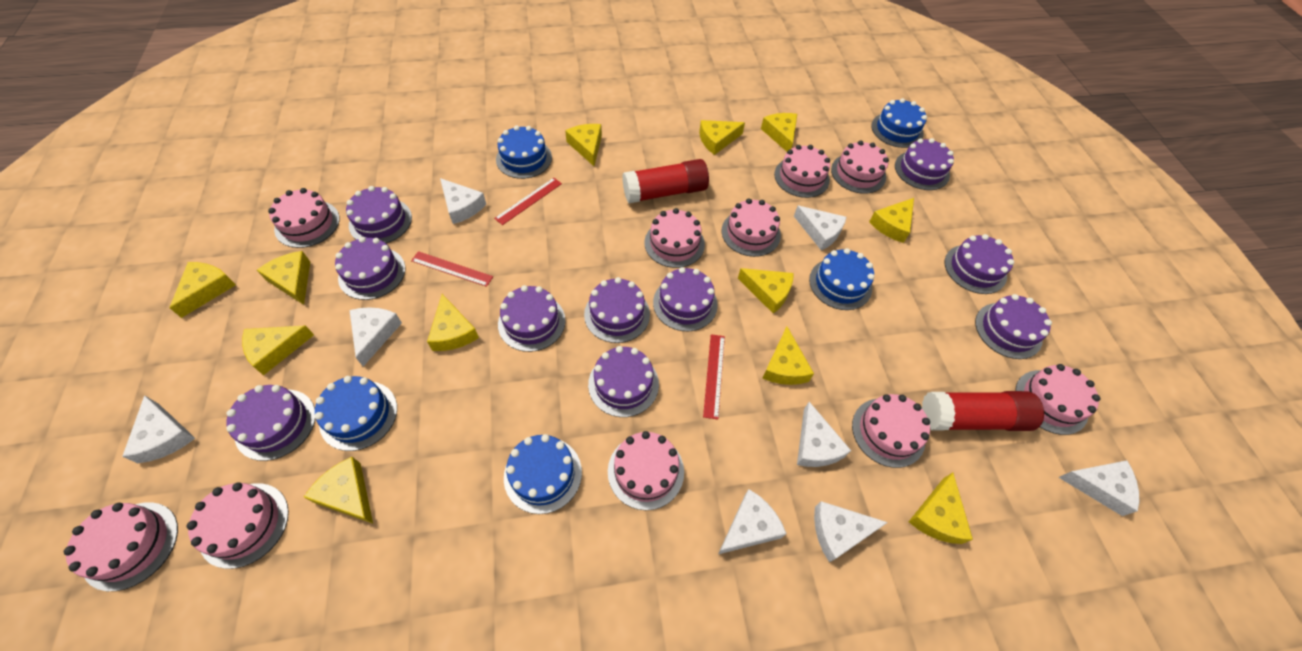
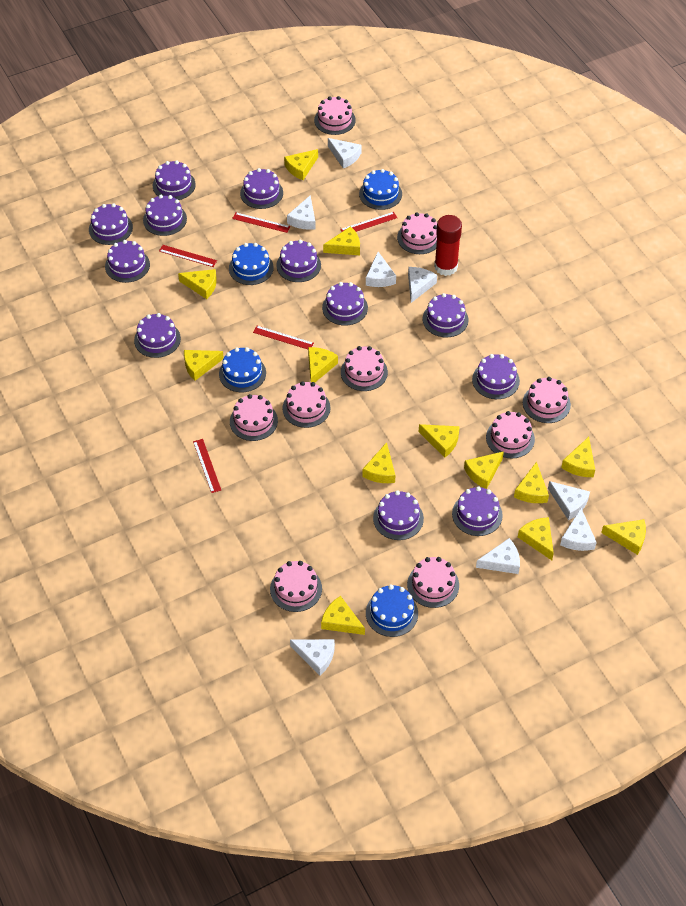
blue cake: 5 -> 4
pink cake: 10 -> 9
purple cake: 10 -> 12
red glue stick: 2 -> 1
red ruler: 3 -> 5
yellow cheese: 12 -> 13

